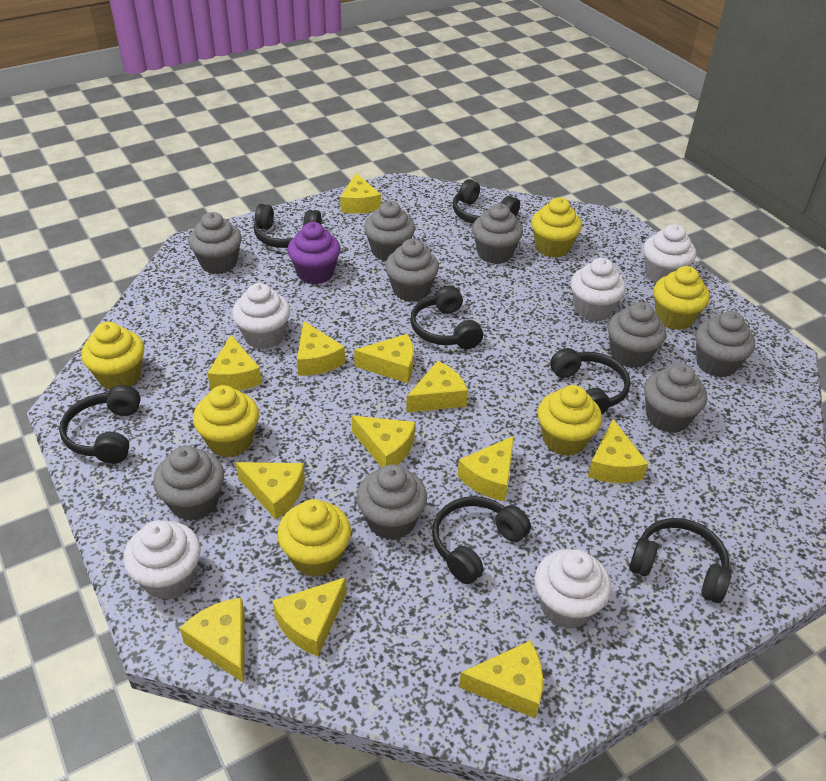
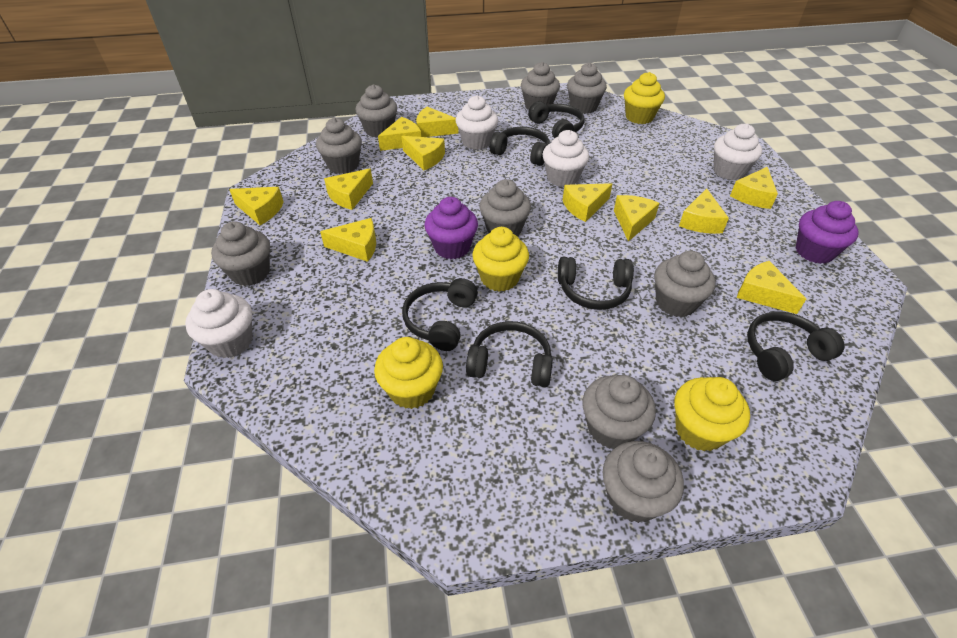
black headphones: 7 -> 6
purple cupcake: 1 -> 2
white cupcake: 5 -> 4
yellow cheese: 12 -> 11
yellow cupcake: 6 -> 4

